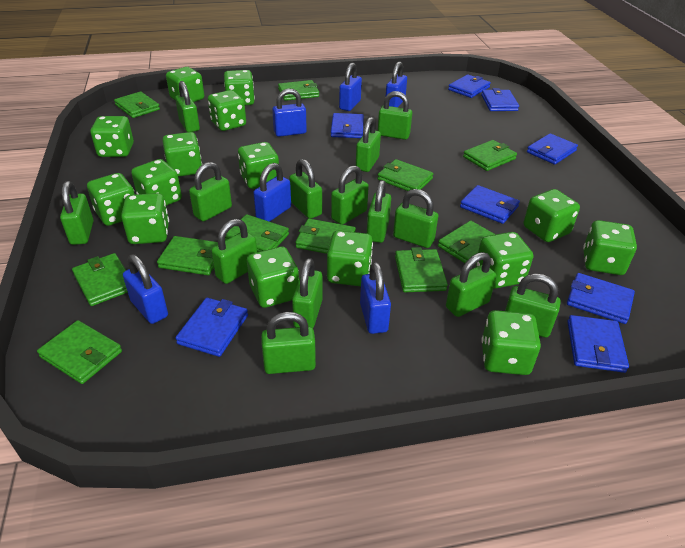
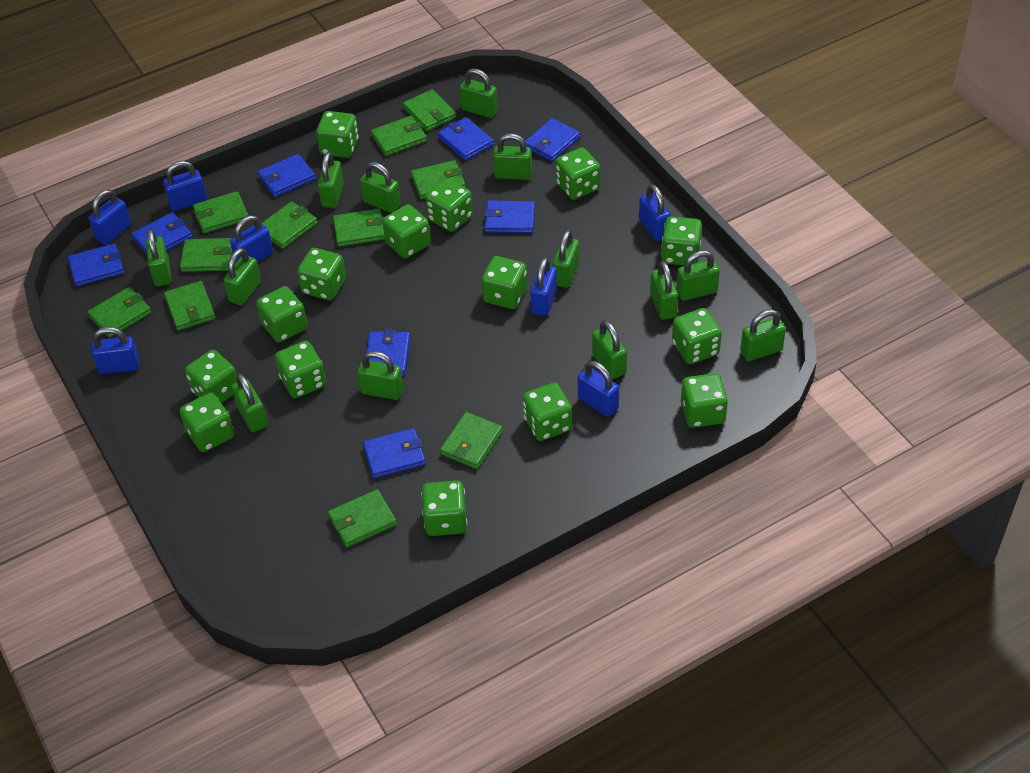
blue padlock: 6 -> 7
green padlock: 14 -> 13

